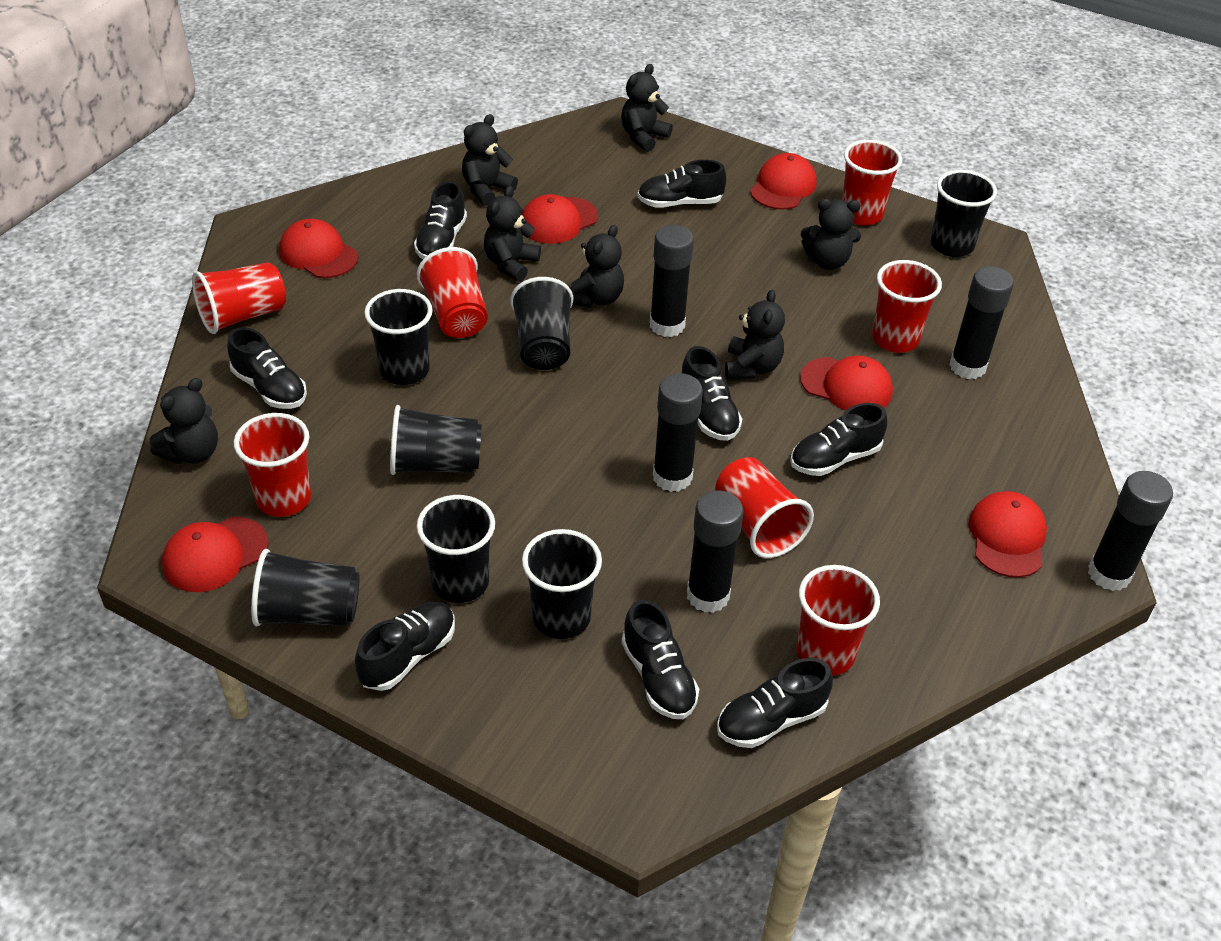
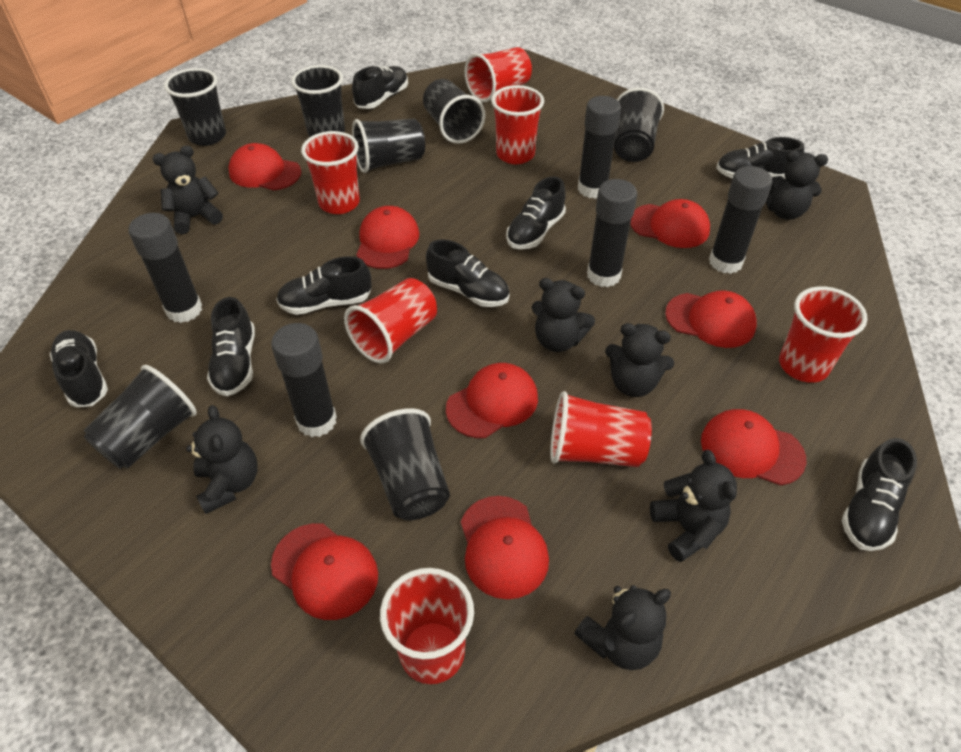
red cap: 6 -> 8

